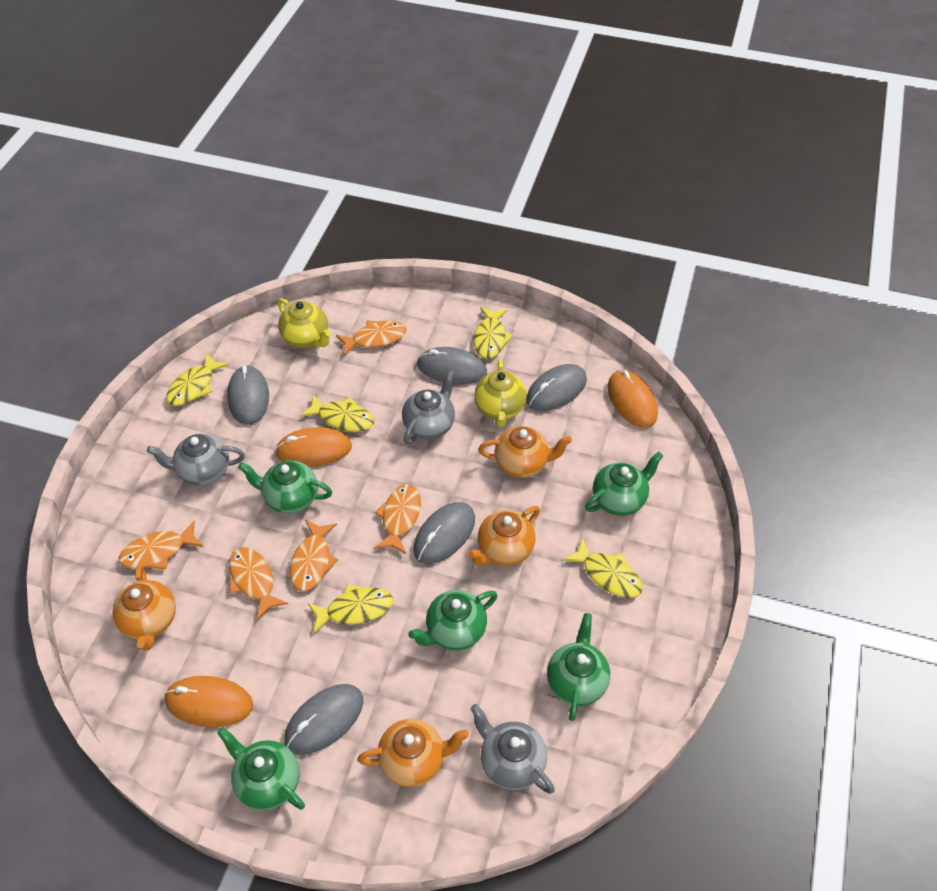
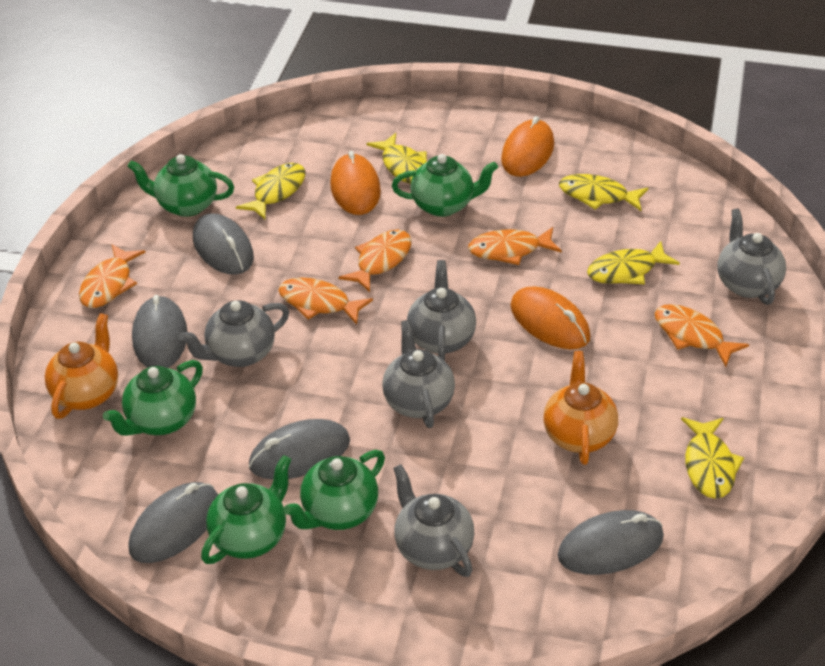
grey teapot: 3 -> 5
orange teapot: 4 -> 2
yellow teapot: 2 -> 0

